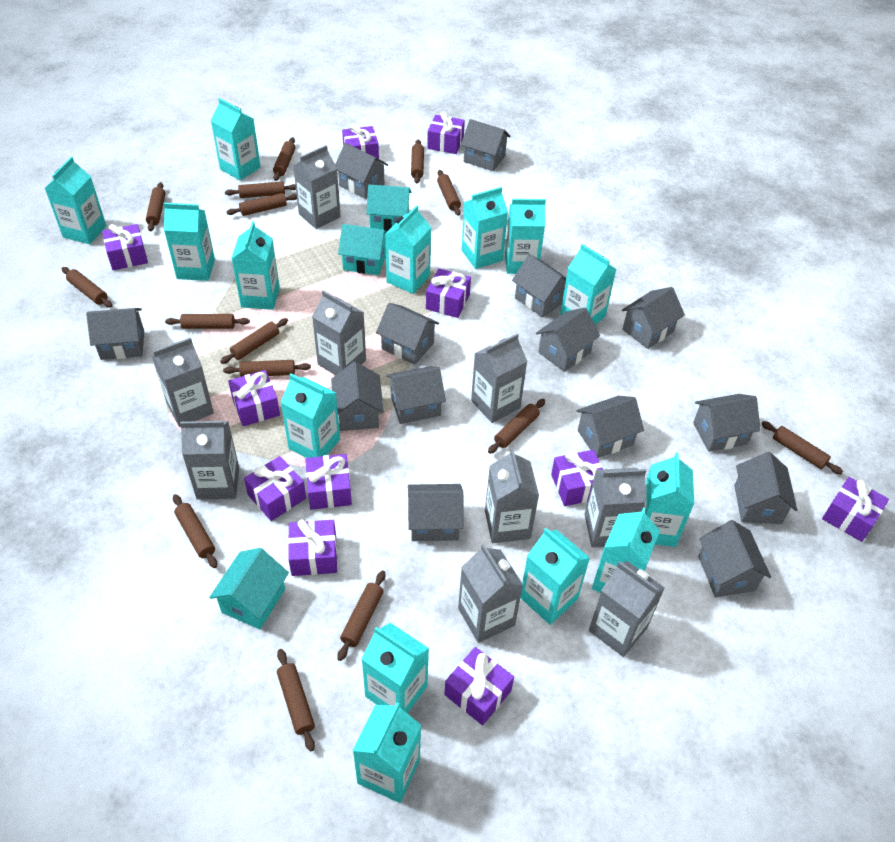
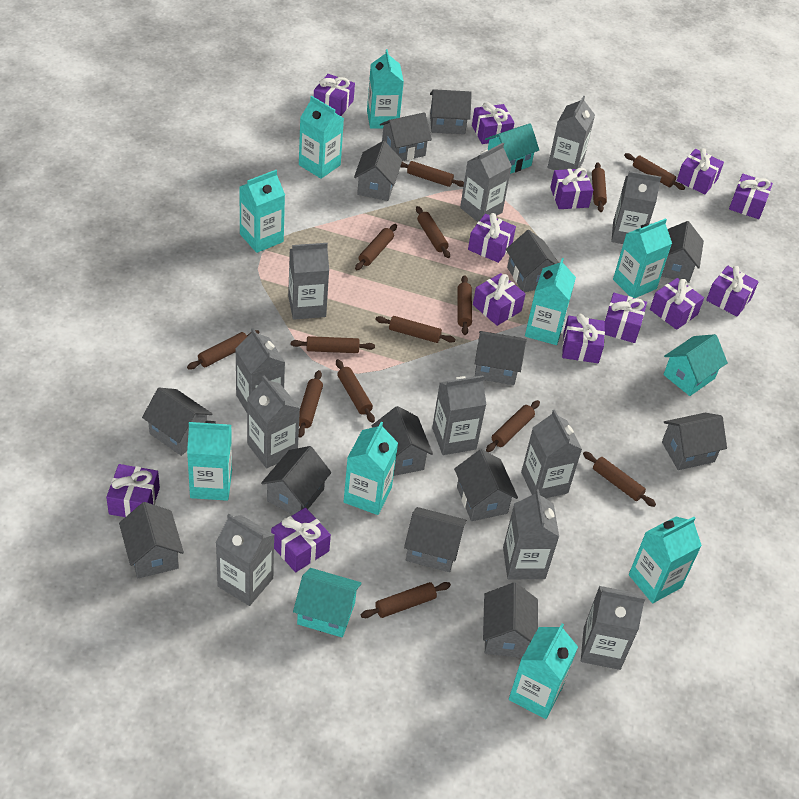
brown rolling pin: 15 -> 14
grey carton: 9 -> 11
purple gift: 11 -> 13
turquoise carton: 14 -> 9

